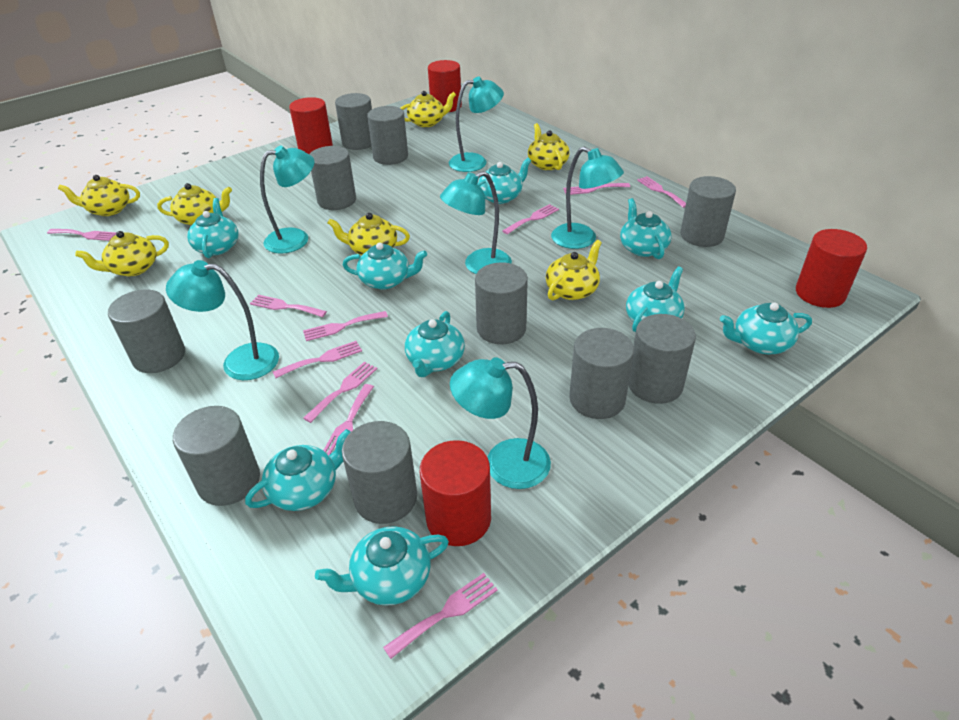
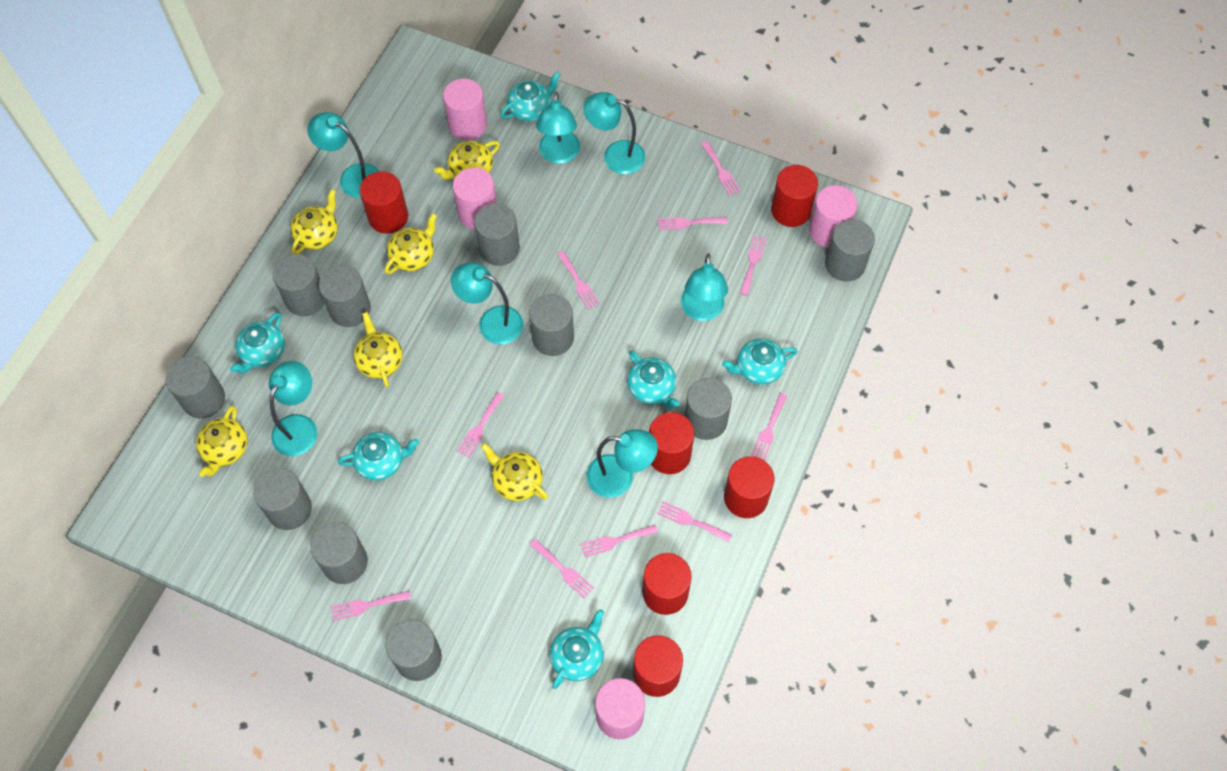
pink cylinder: 0 -> 4
red cylinder: 4 -> 6
turquoise lamp: 6 -> 7
turquoise teapot: 9 -> 6
yellow teapot: 7 -> 6

